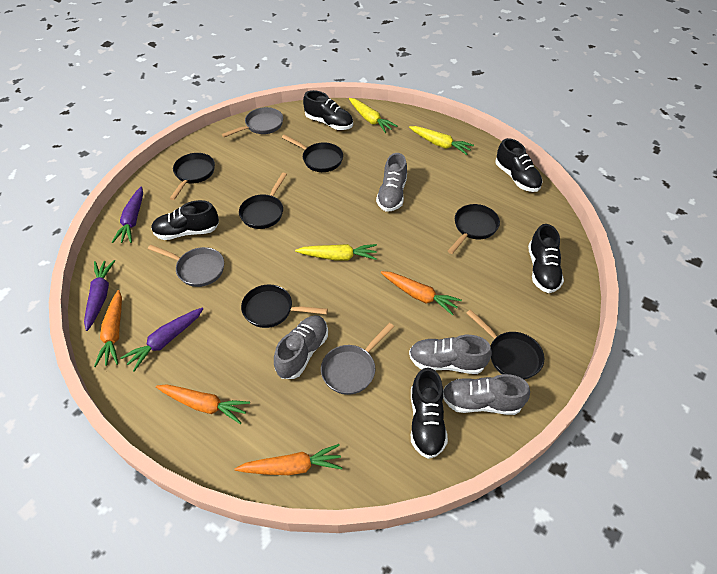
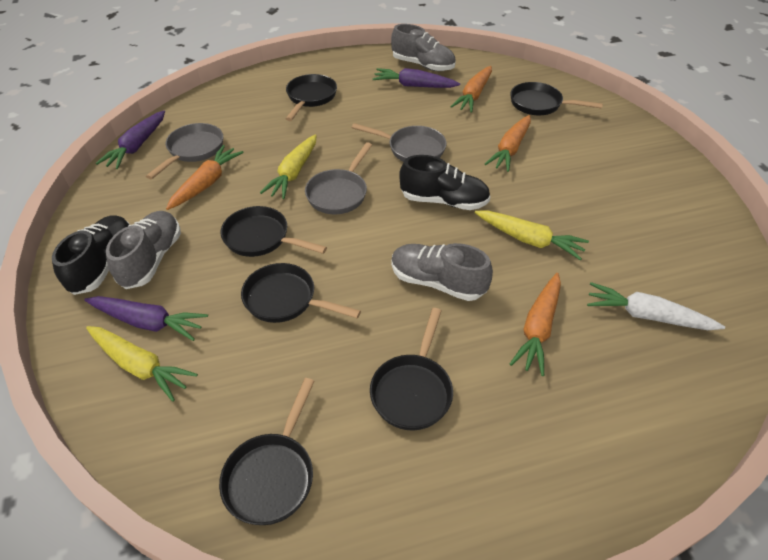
black shoe: 5 -> 2
grey shoe: 4 -> 3
white carrot: 0 -> 1

